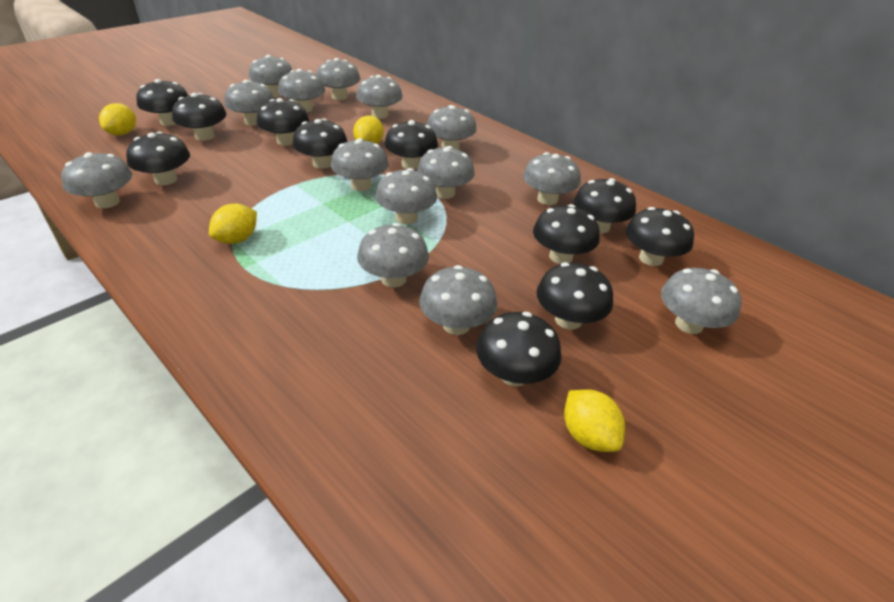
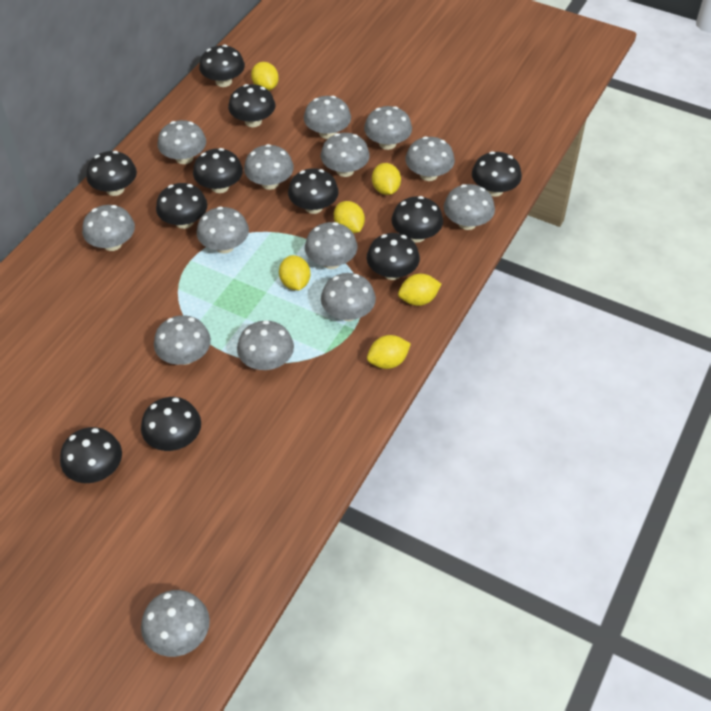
yellow lemon: 4 -> 6

